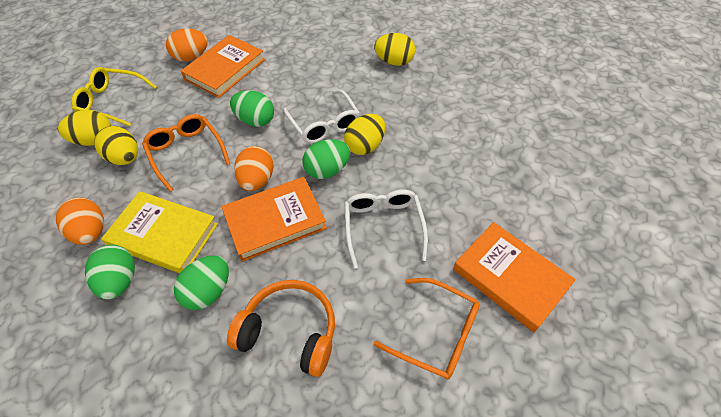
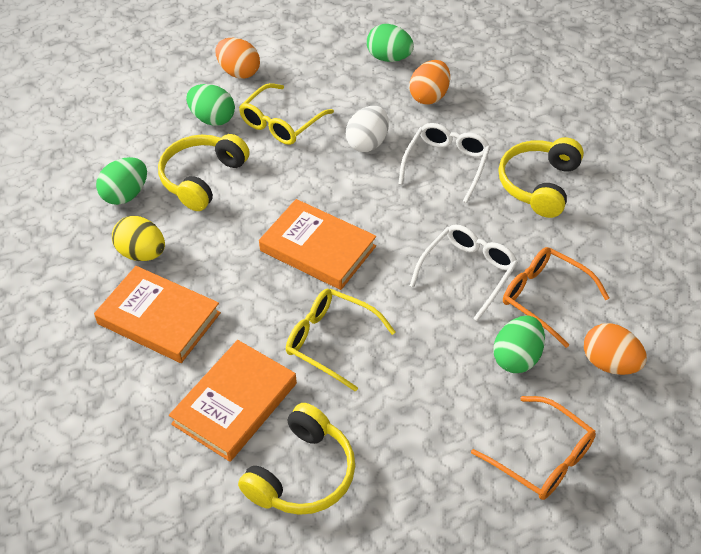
orange headphones: 1 -> 0
white egg: 0 -> 1
yellow book: 1 -> 0
yellow egg: 4 -> 1
yellow glasses: 1 -> 2
yellow headphones: 0 -> 3

